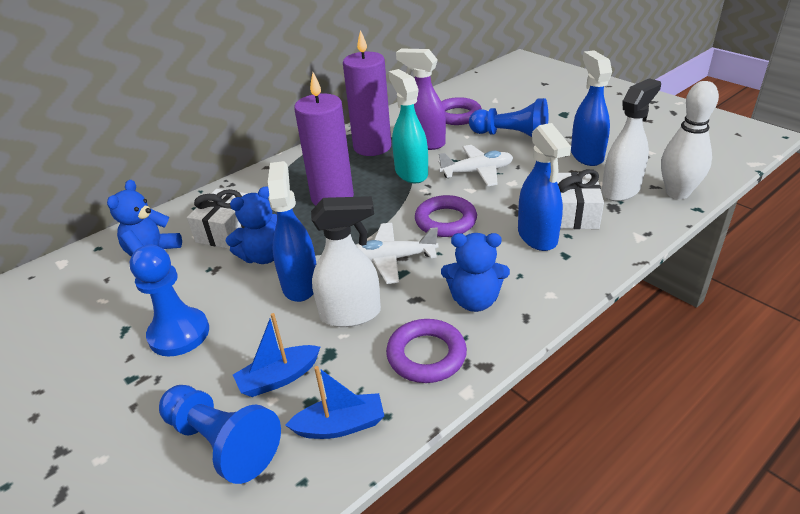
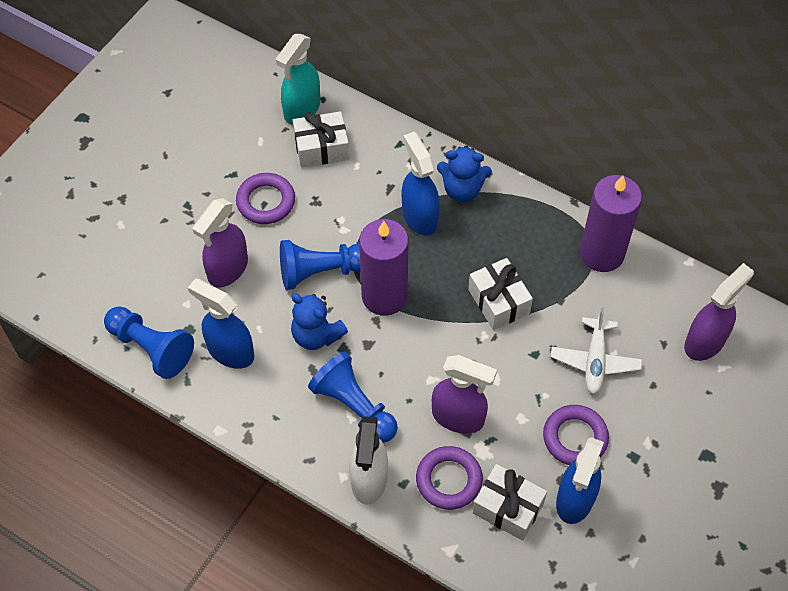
blue boat: 2 -> 0
blue teddy bear: 3 -> 2
purple spray bottle: 1 -> 3
white bowling pin: 1 -> 0
white gift: 2 -> 3
white plane: 2 -> 1
white spray bottle: 2 -> 1

